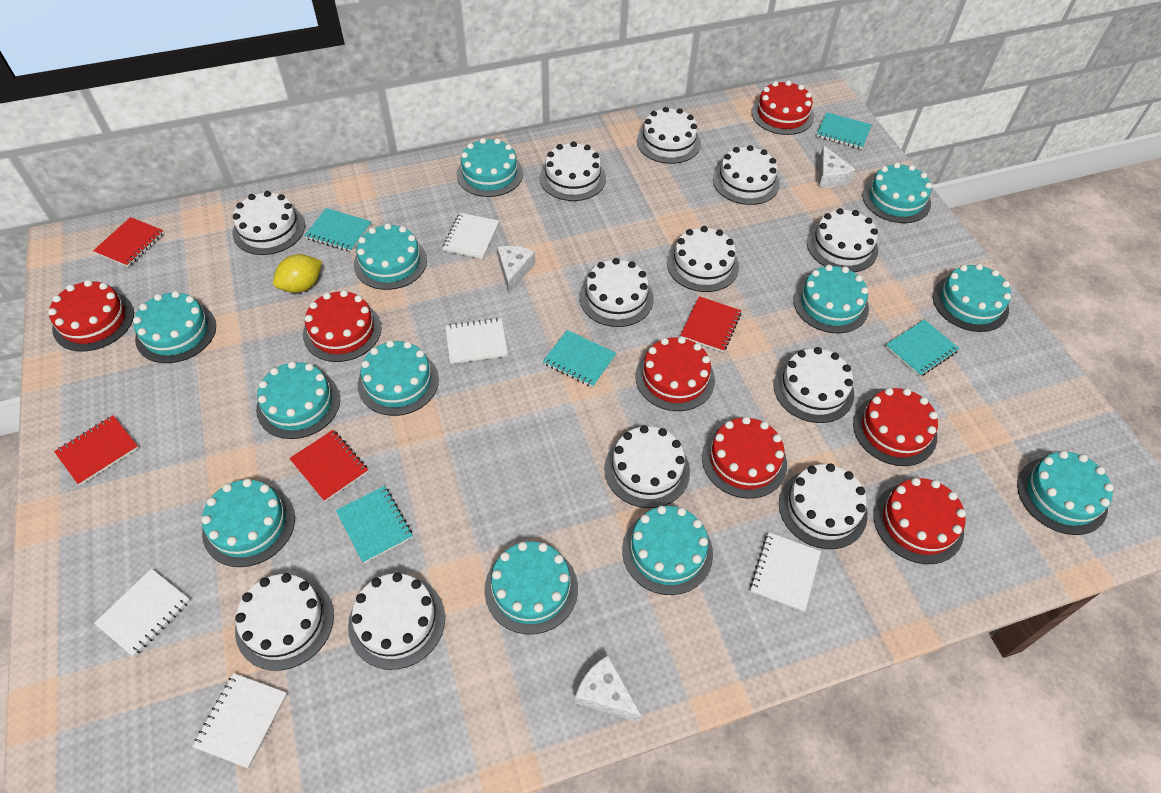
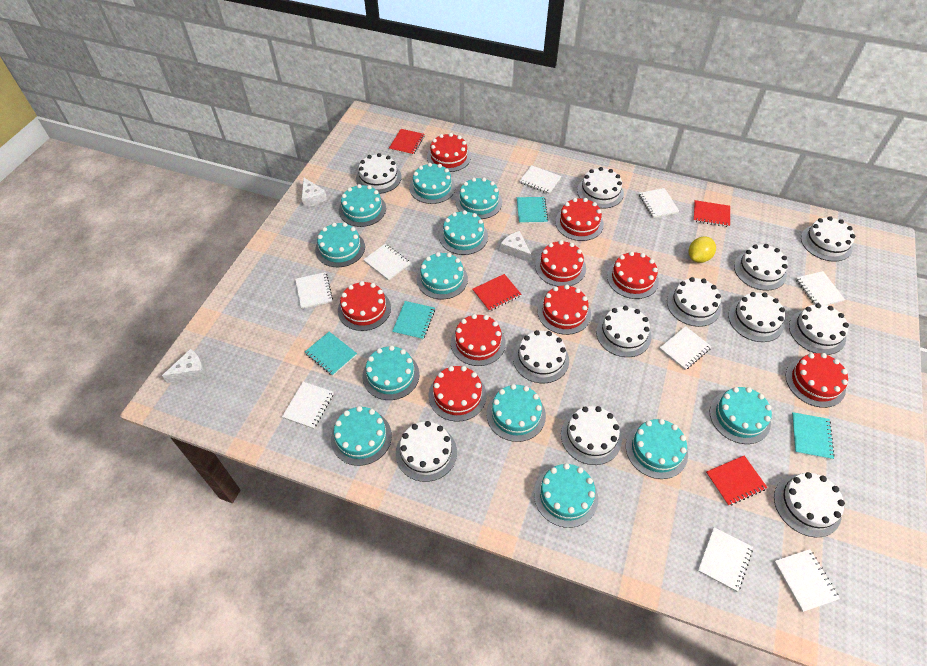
red cake: 7 -> 9
turquoise notebook: 5 -> 4
white notebook: 5 -> 9

